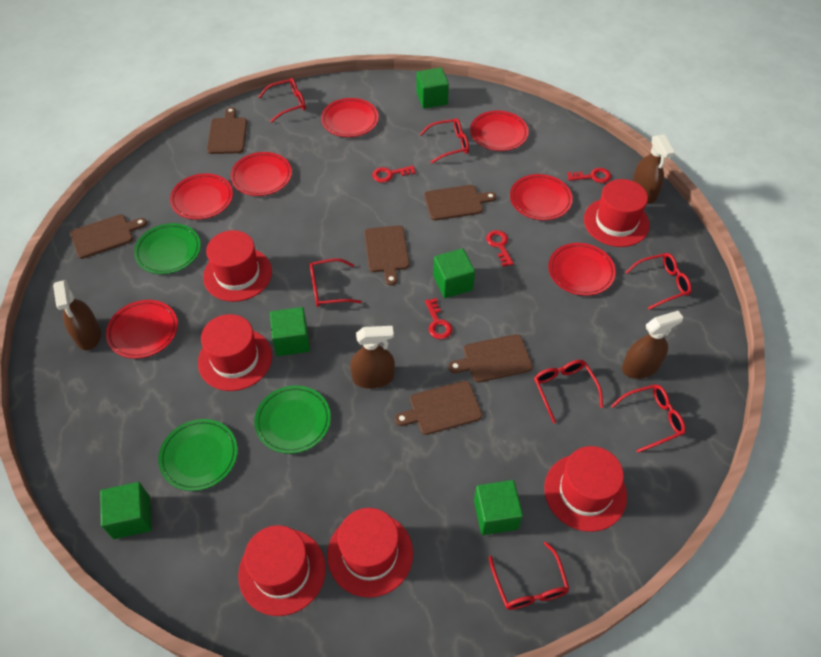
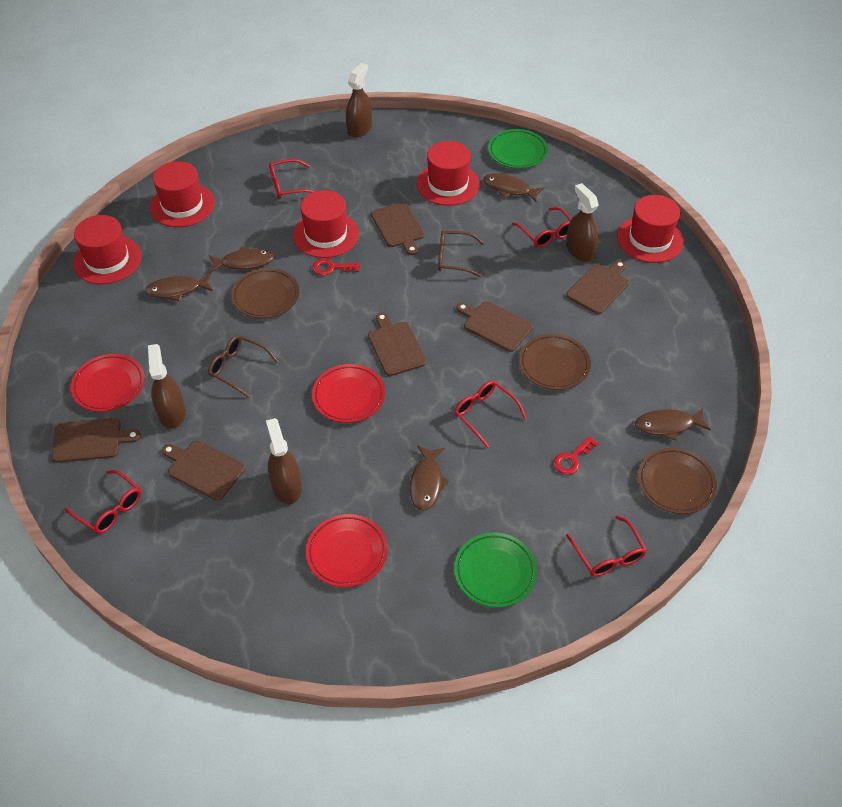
brown fish: 0 -> 5
brown glasses: 0 -> 2
brown plate: 0 -> 3
green cube: 5 -> 0
green plate: 3 -> 2
red glasses: 7 -> 5
red hat: 6 -> 5
red key: 4 -> 2
red plate: 7 -> 3

